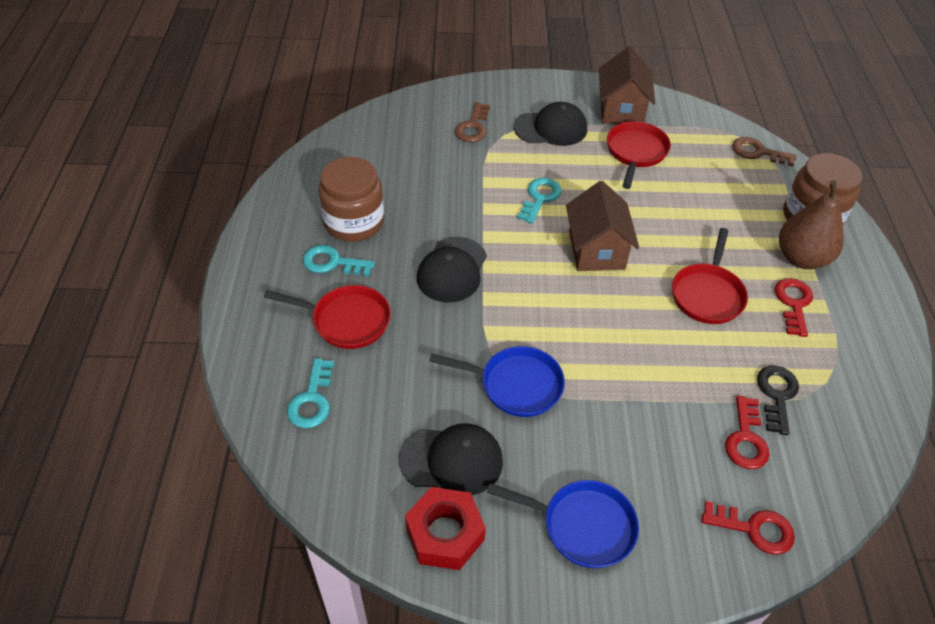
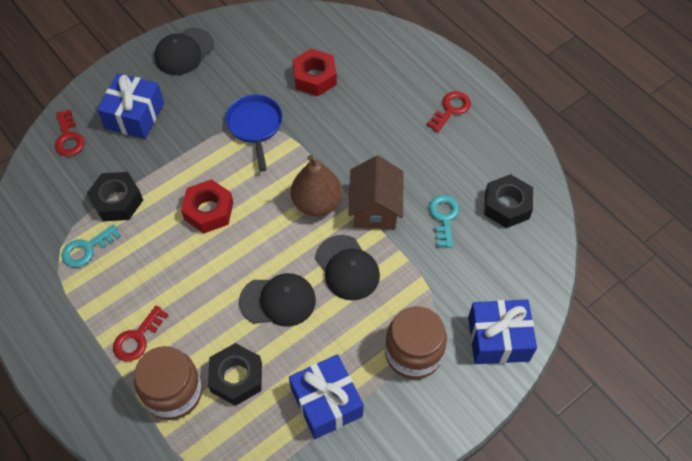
black key: 1 -> 0
black nut: 0 -> 3
blue gift: 0 -> 3
blue pan: 2 -> 1
brown house: 2 -> 1
brown key: 2 -> 0
red nut: 1 -> 2
red pan: 3 -> 0
turquoise key: 3 -> 2

